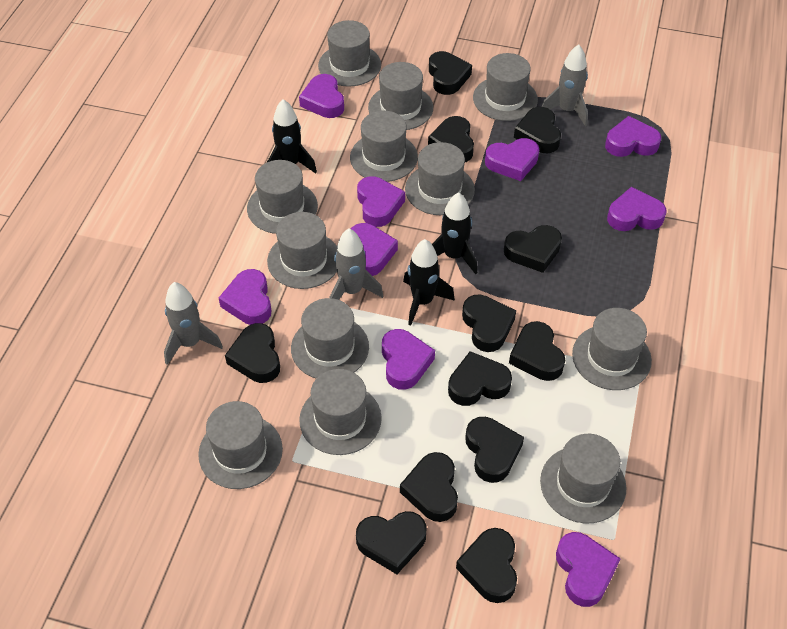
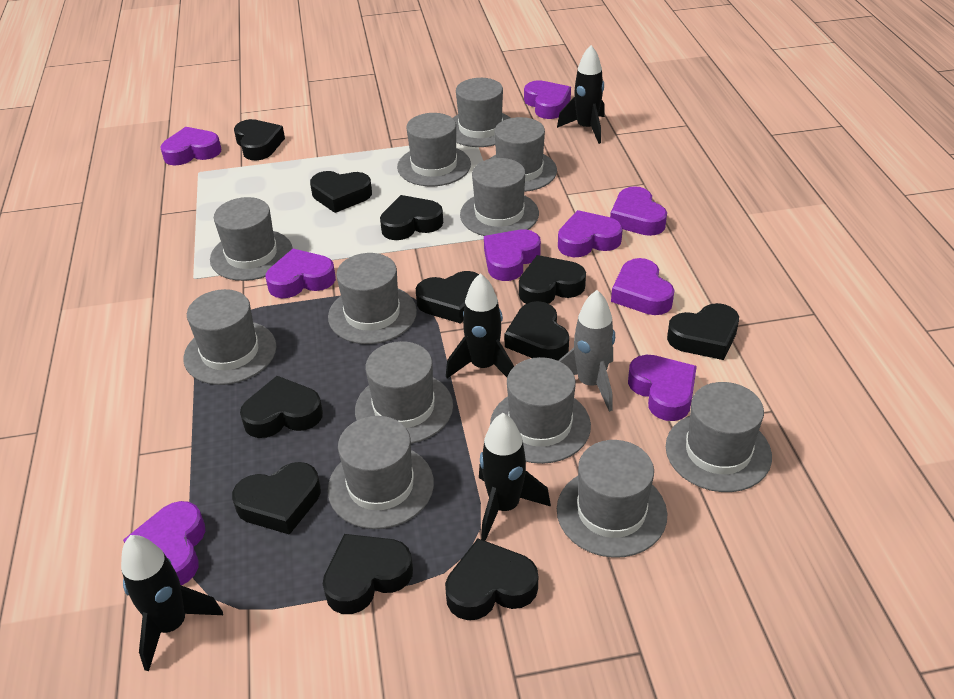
black heart: 12 -> 11
black rocket: 3 -> 4
grey rocket: 3 -> 1

